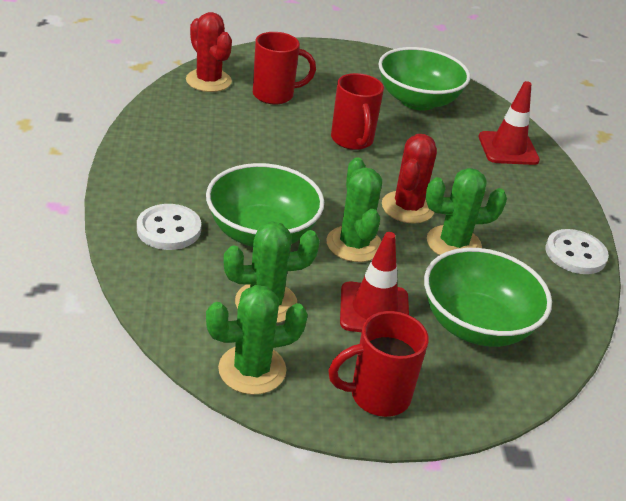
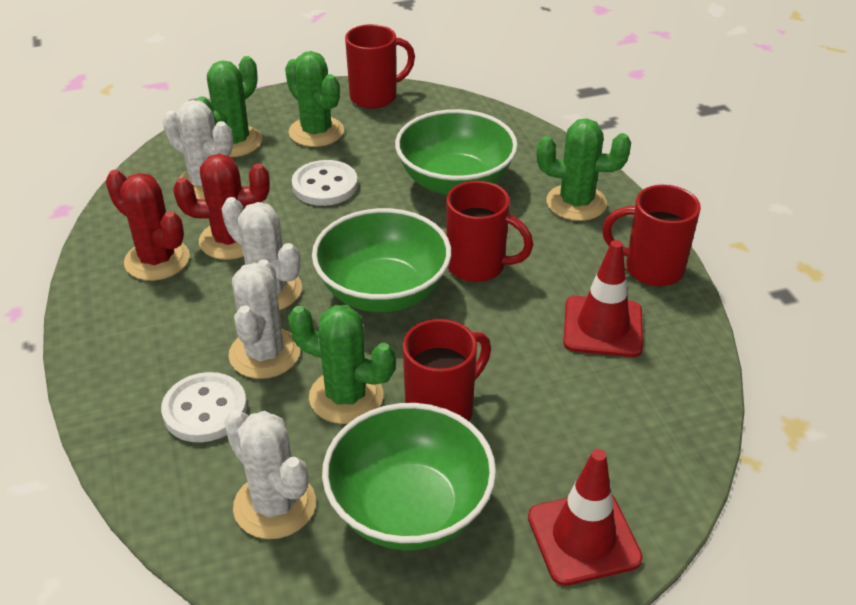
red mug: 3 -> 4
white cactus: 0 -> 4

